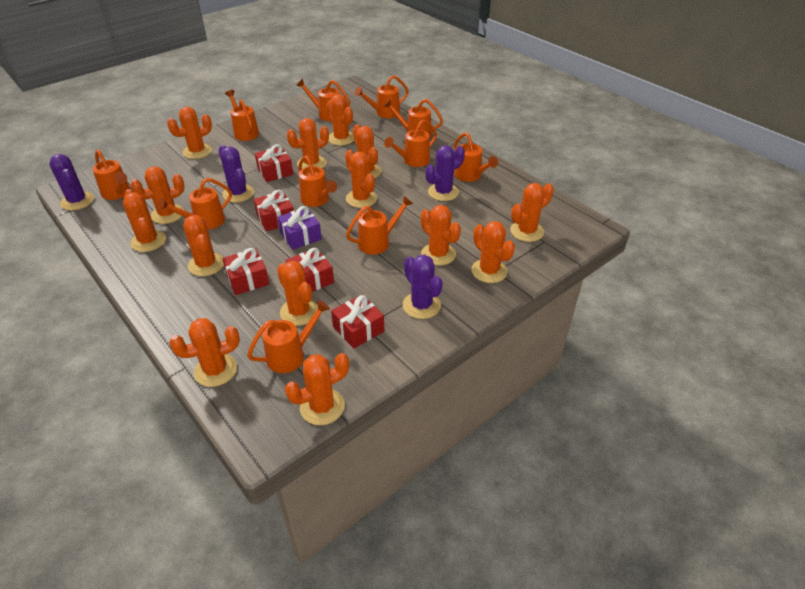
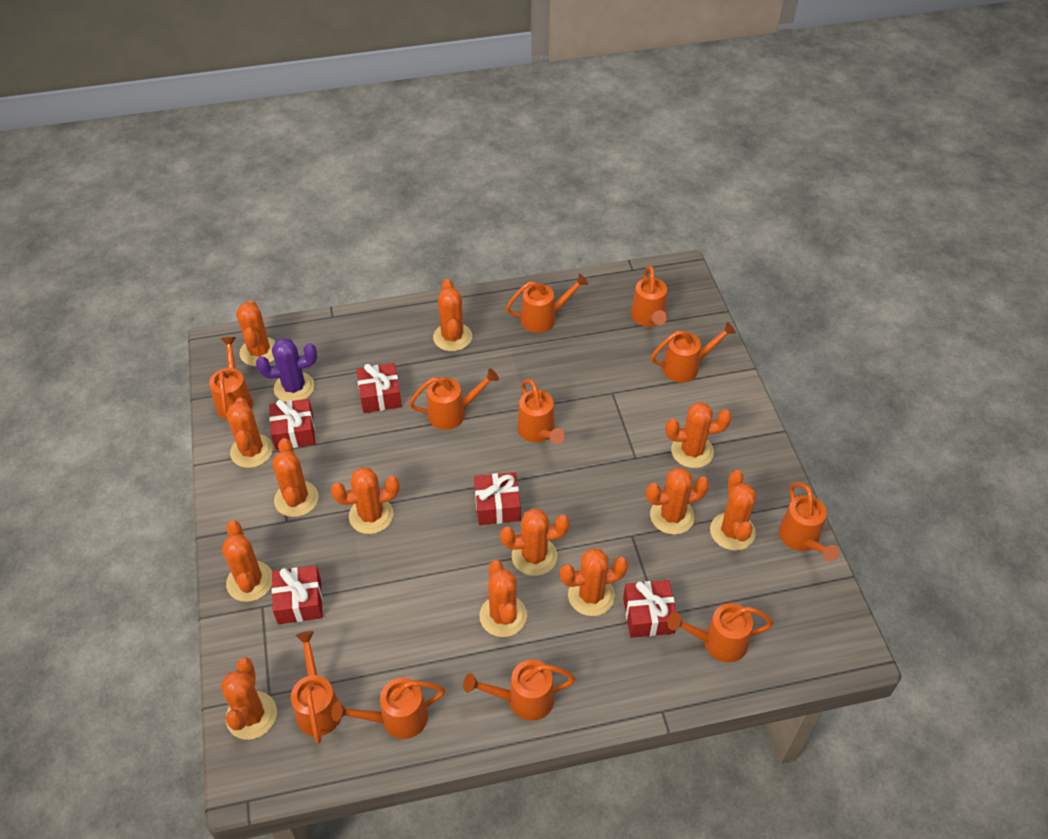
orange cactus: 14 -> 13
purple cactus: 4 -> 1
purple gift: 1 -> 0

